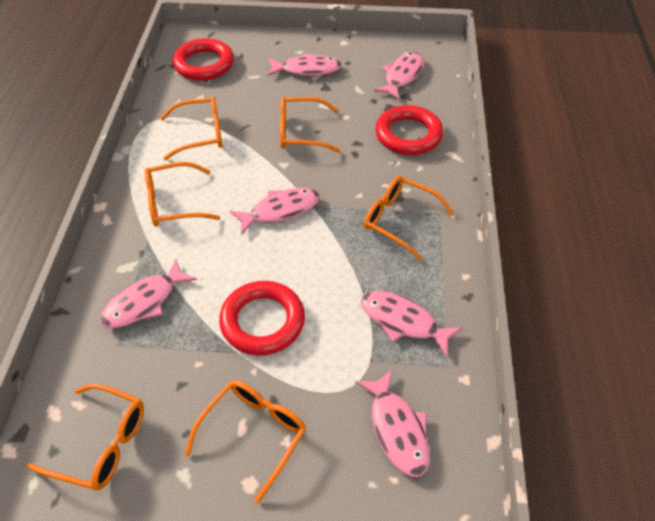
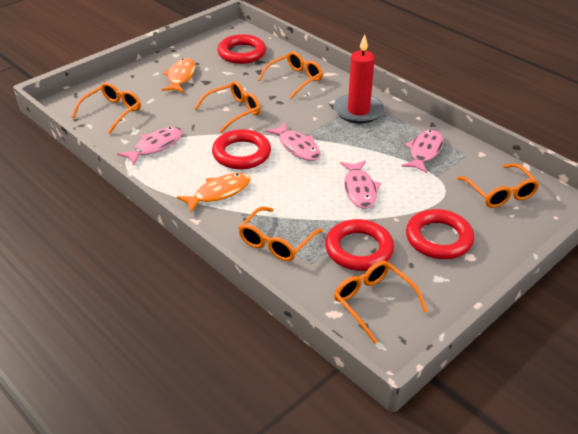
orange fish: 0 -> 2
pink fish: 6 -> 4
red candle: 0 -> 1
red ring: 3 -> 4

